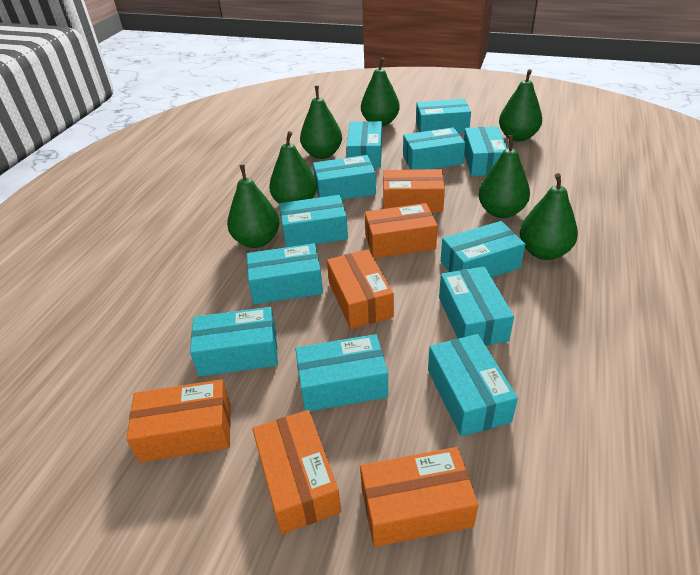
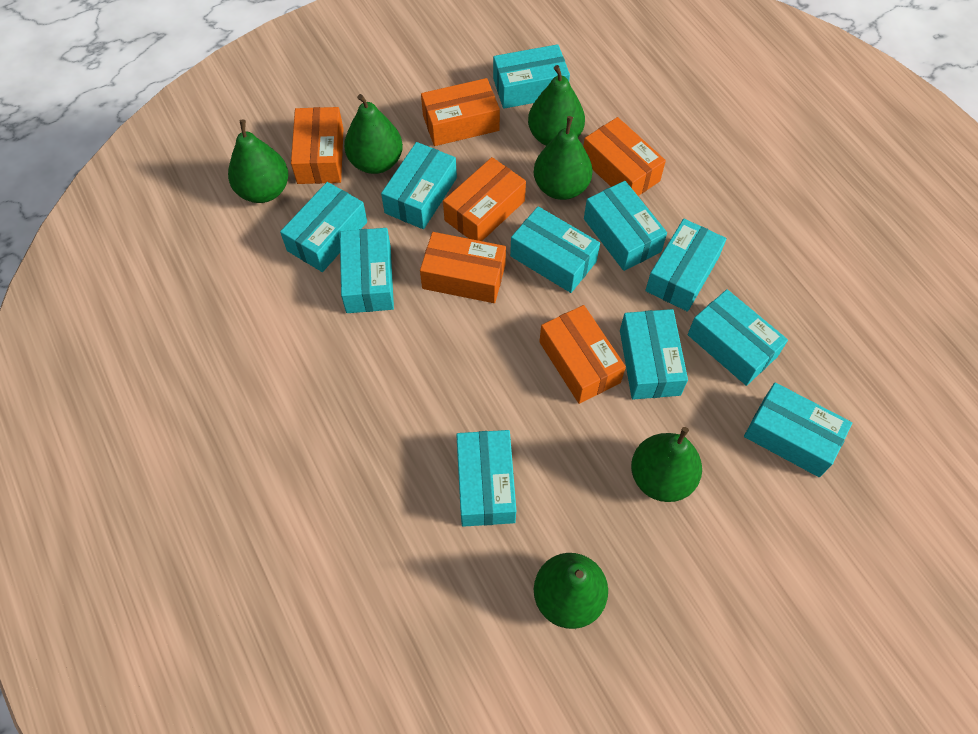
green pear: 7 -> 6
turquoise box: 12 -> 11

